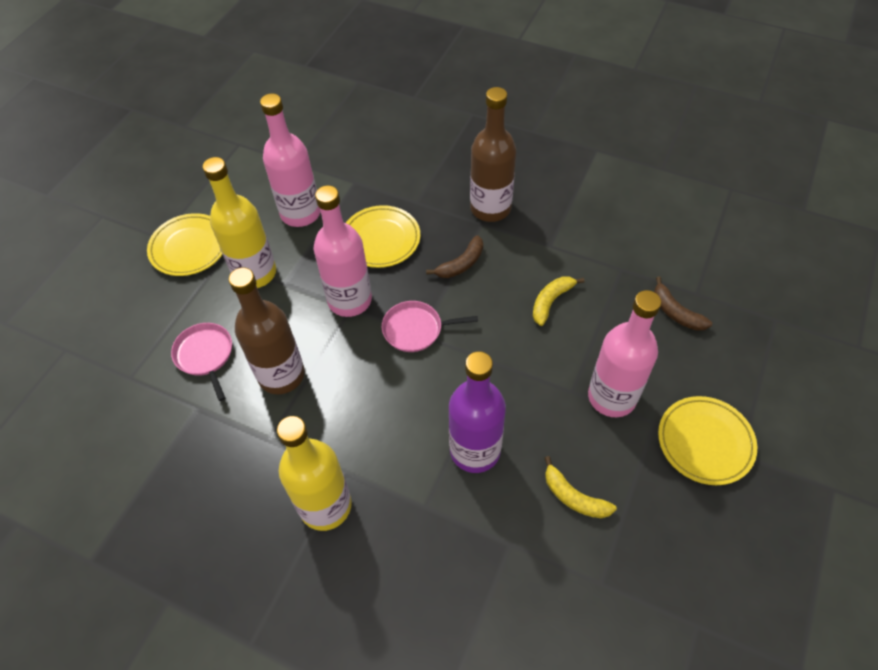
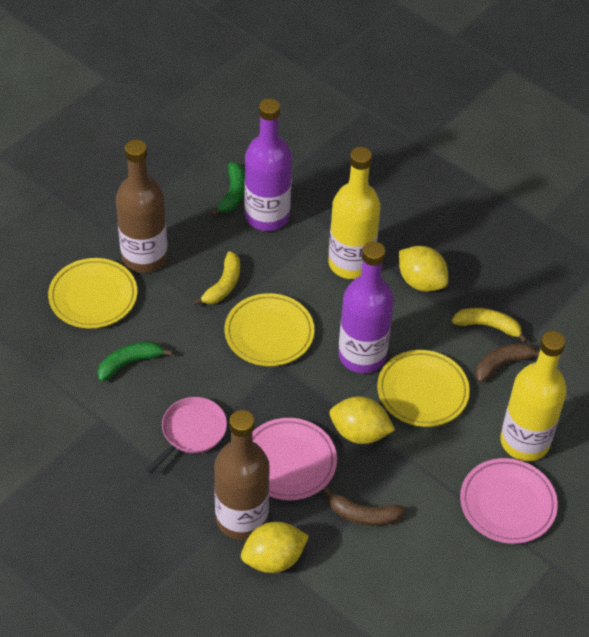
green banana: 0 -> 2
pink bottle: 3 -> 0
pink pan: 2 -> 1
pink plate: 0 -> 2
purple bottle: 1 -> 2
yellow lemon: 0 -> 3

